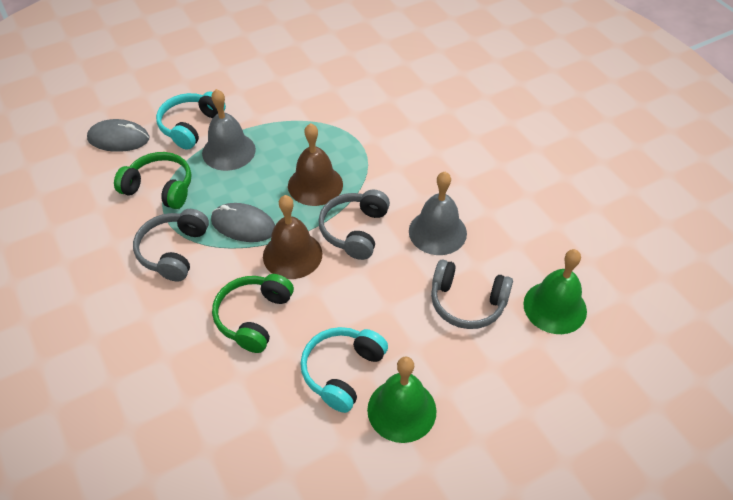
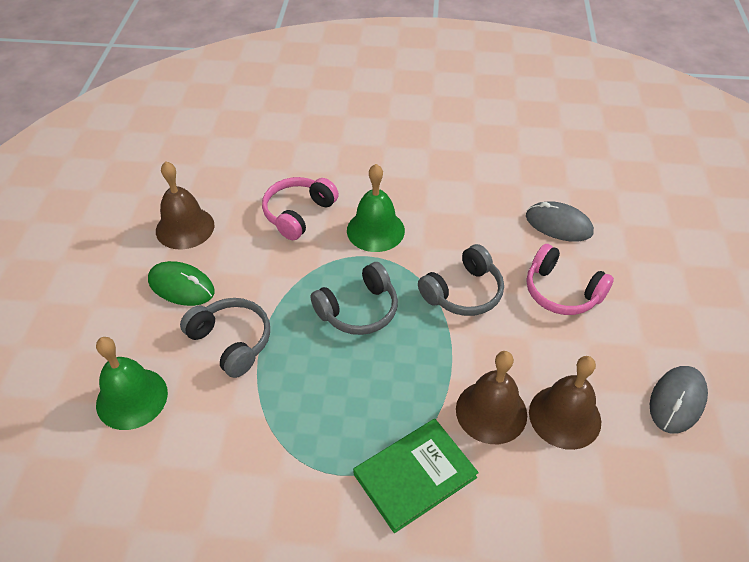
brown bell: 2 -> 3
green book: 0 -> 1
green headphones: 2 -> 0
green mouse: 0 -> 1
grey bell: 2 -> 0
pink headphones: 0 -> 2
turquoise headphones: 2 -> 0

